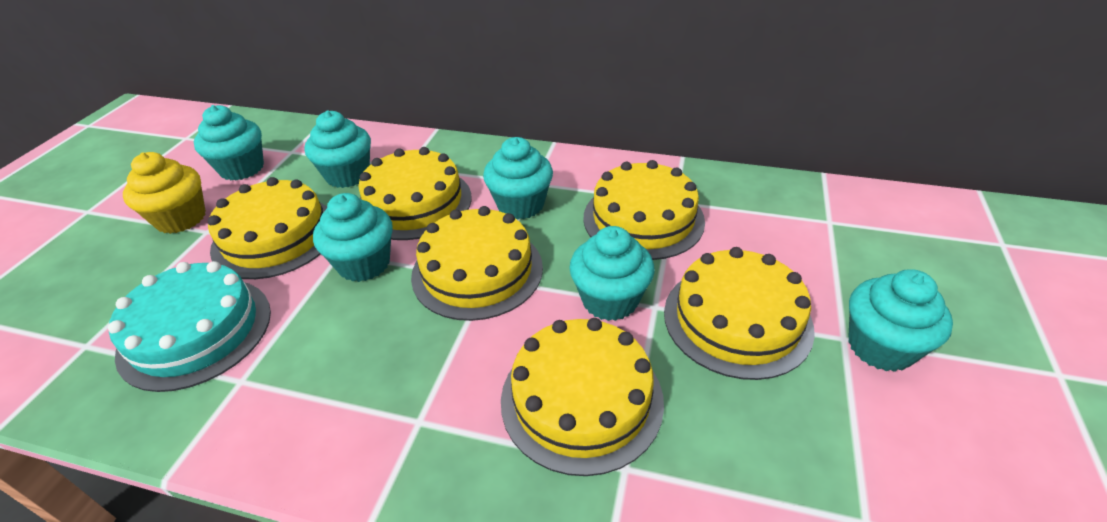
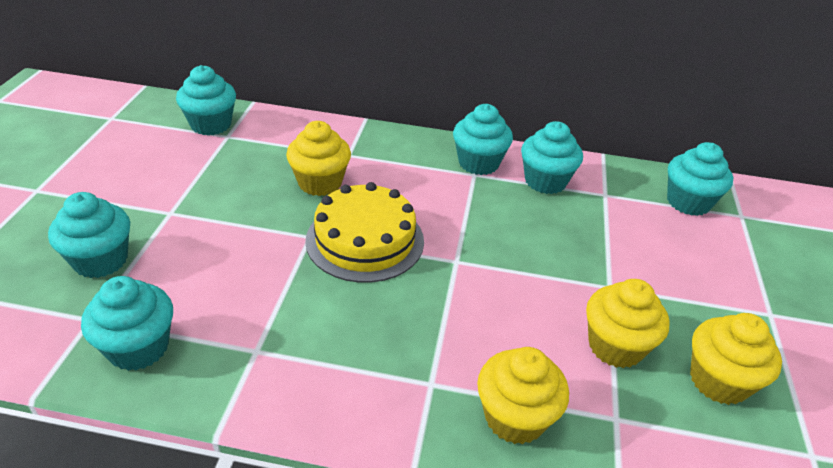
turquoise cake: 1 -> 0
yellow cake: 6 -> 1
yellow cupcake: 1 -> 4

